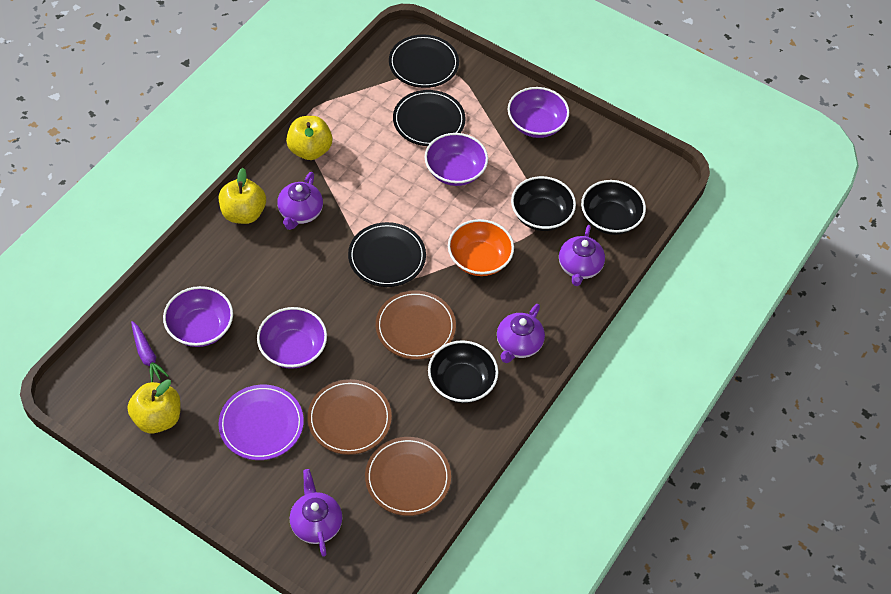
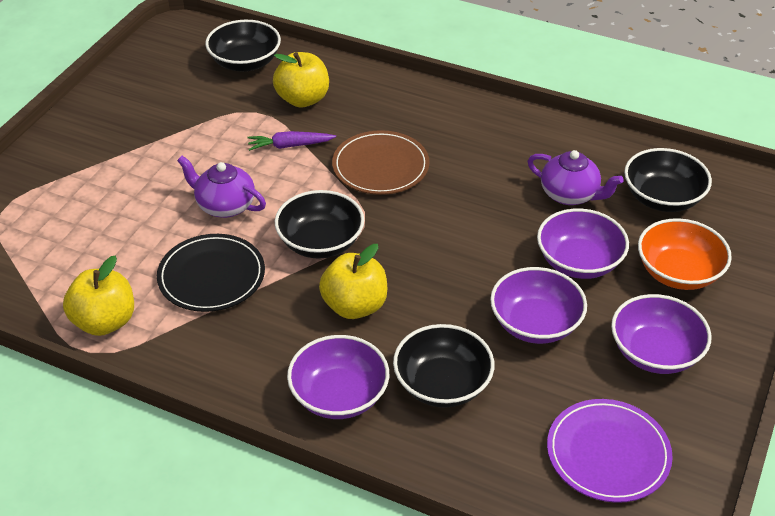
black bowl: 3 -> 4
black plate: 3 -> 1
brown plate: 3 -> 1
purple teapot: 4 -> 2

